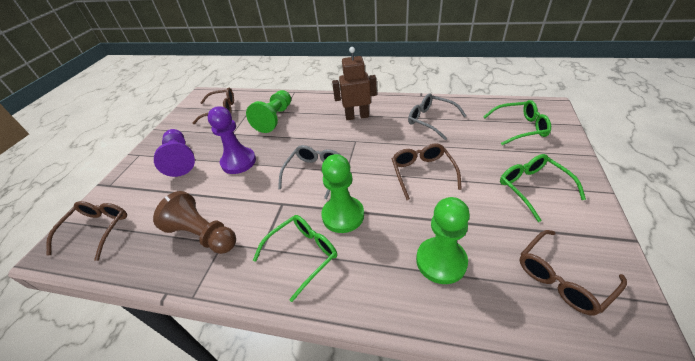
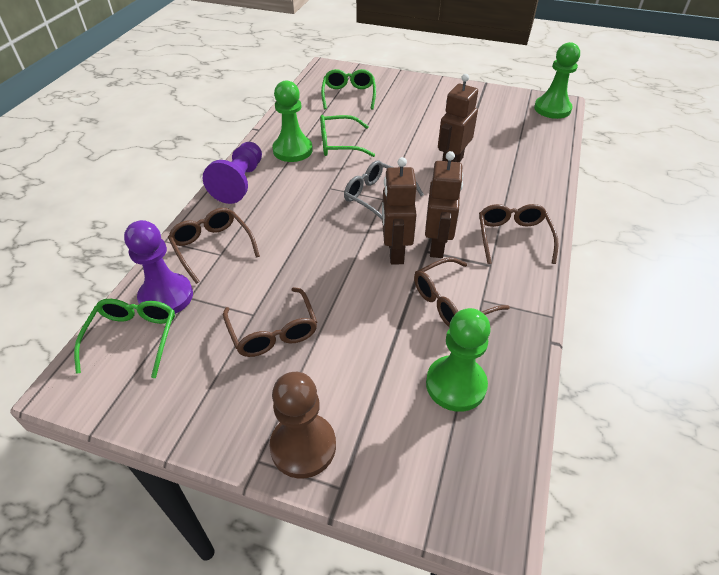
brown robot: 1 -> 3
grey glasses: 2 -> 1

